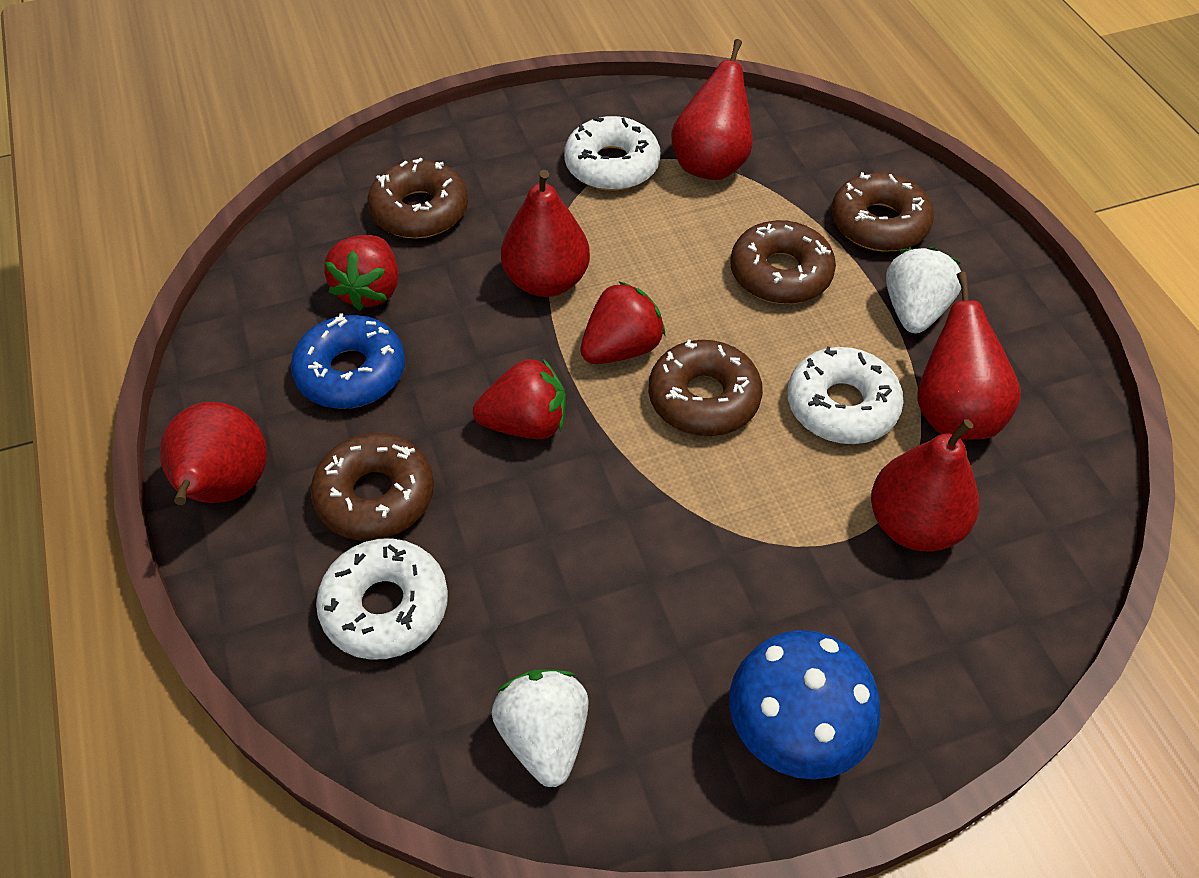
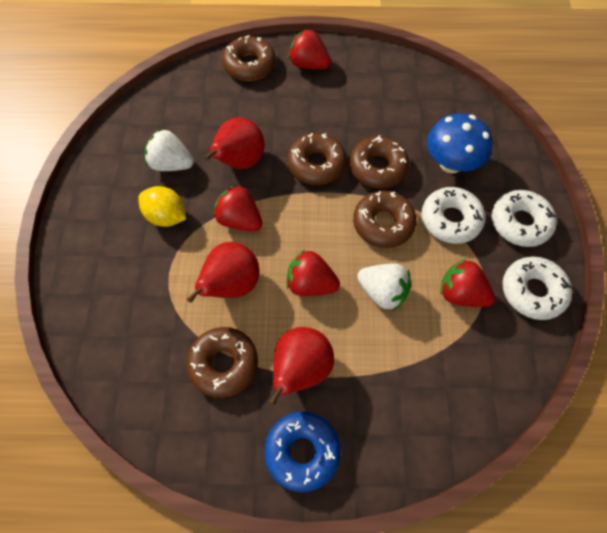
red pear: 5 -> 3
red strawberry: 3 -> 4
yellow lemon: 0 -> 1

